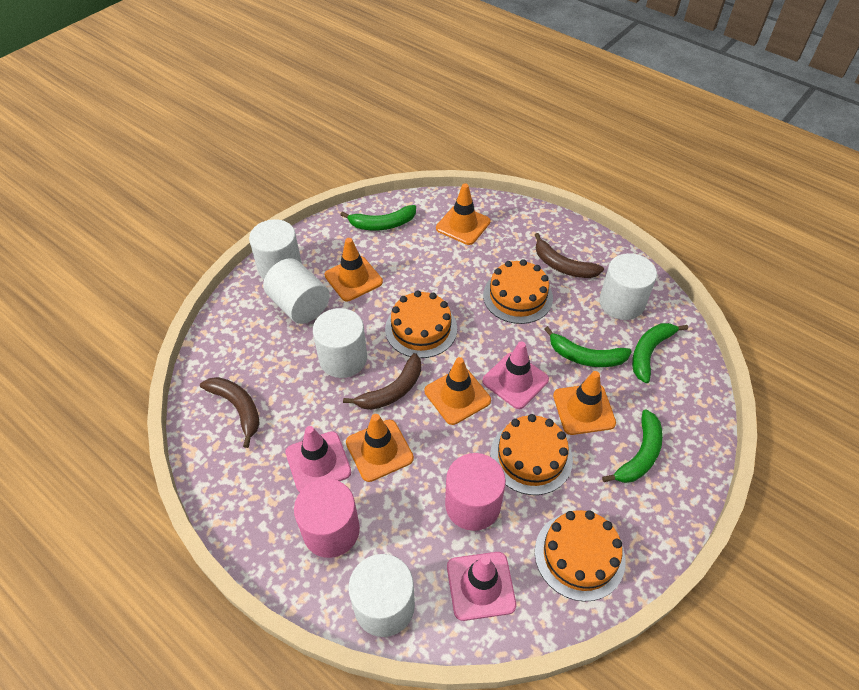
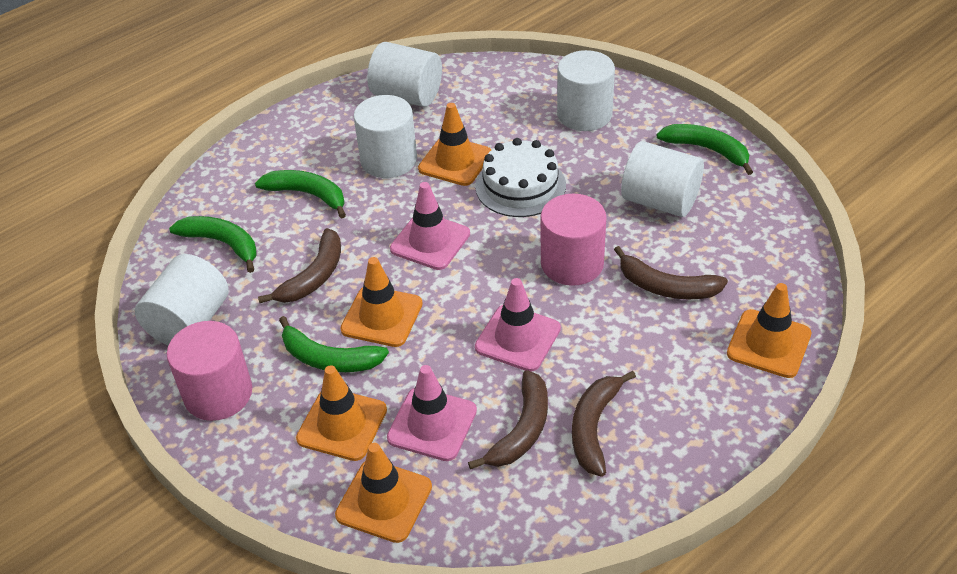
brown banana: 3 -> 4
orange cake: 4 -> 0
white cake: 0 -> 1

